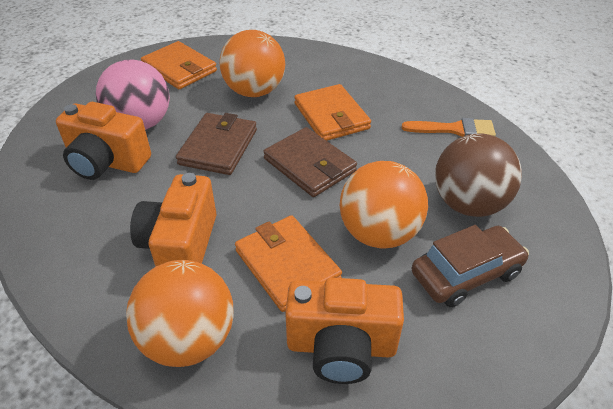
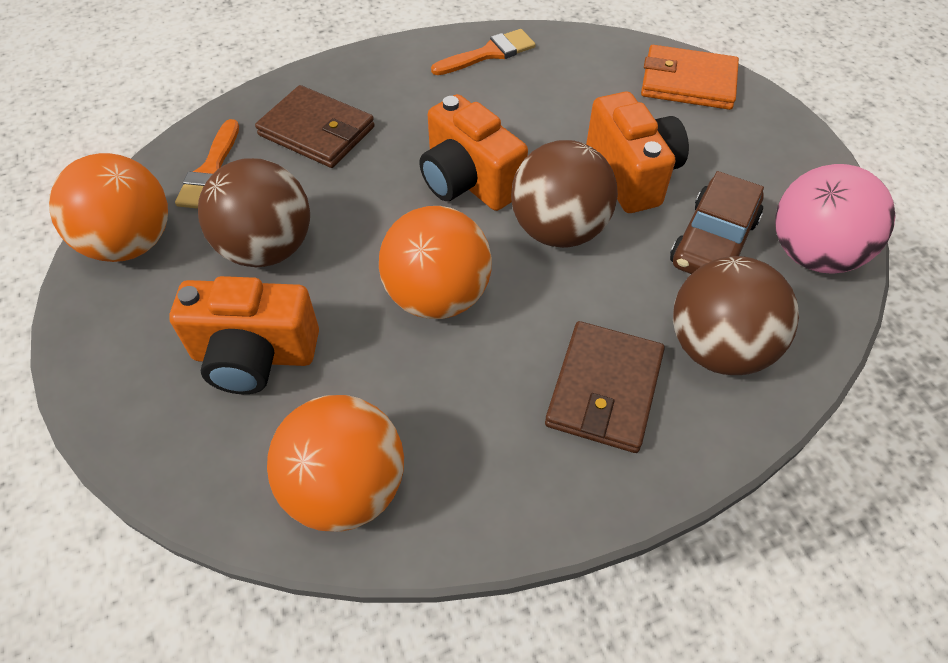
brown ball: 1 -> 3
orange brush: 1 -> 2
orange wallet: 3 -> 1

